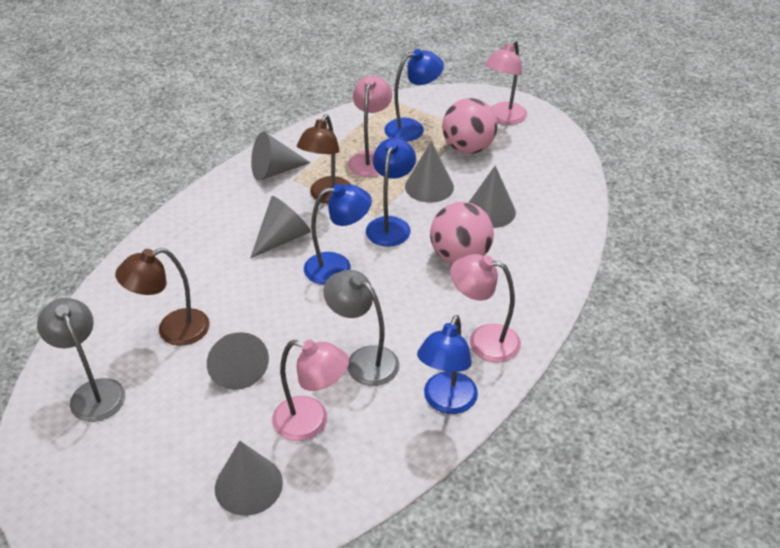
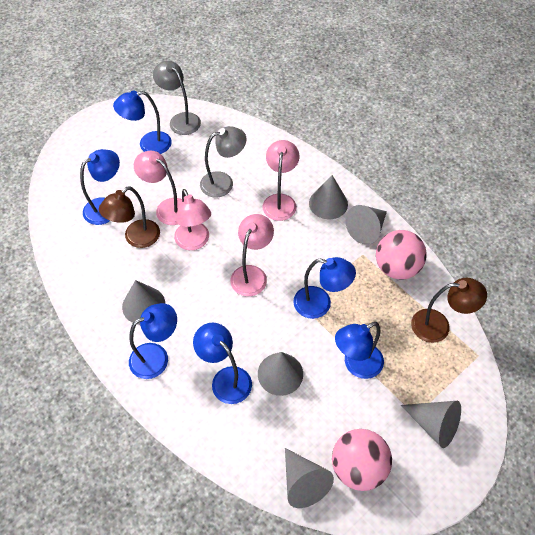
blue lamp: 4 -> 6

